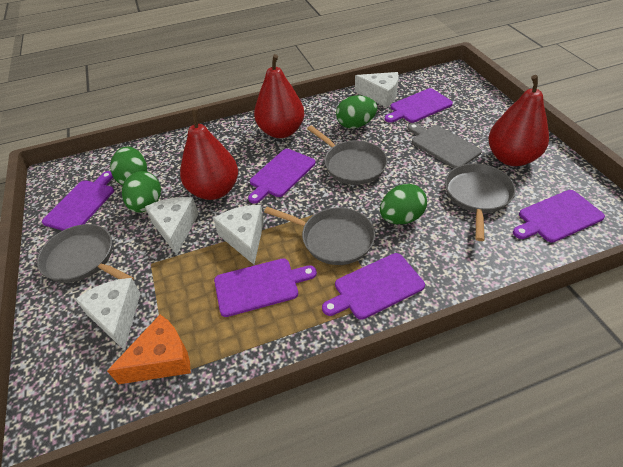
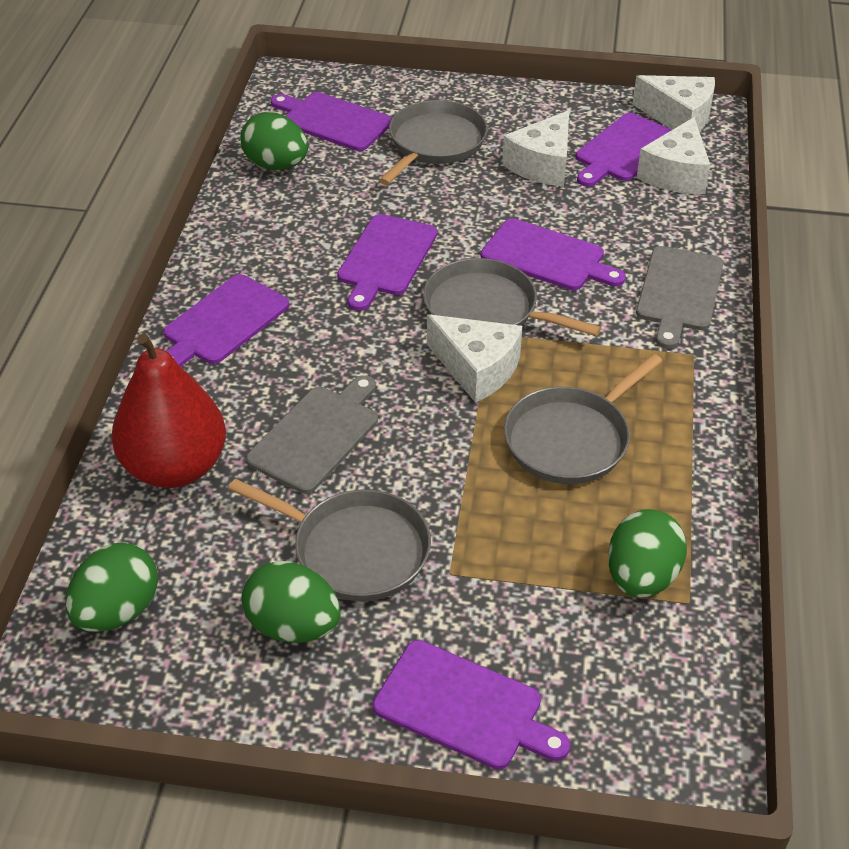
grey cutting board: 1 -> 2
orange cheese: 1 -> 0
red pear: 3 -> 1

